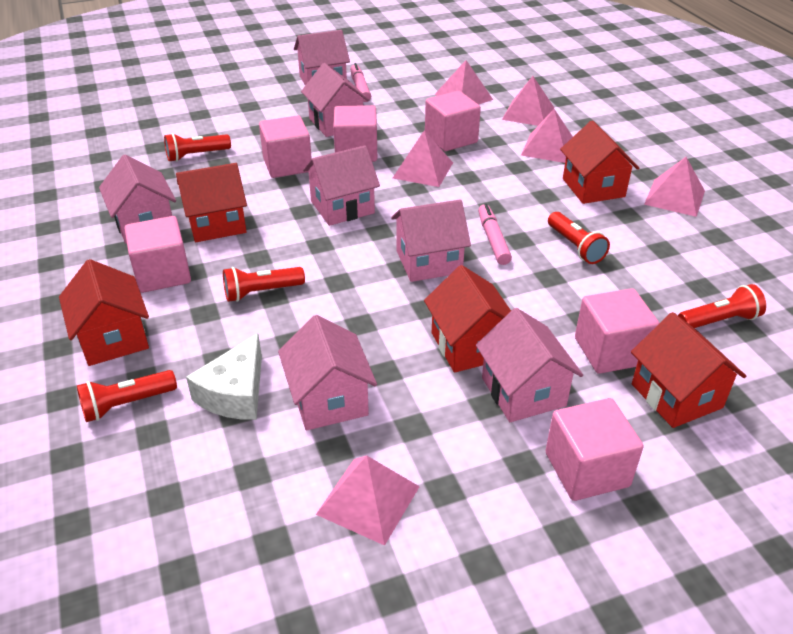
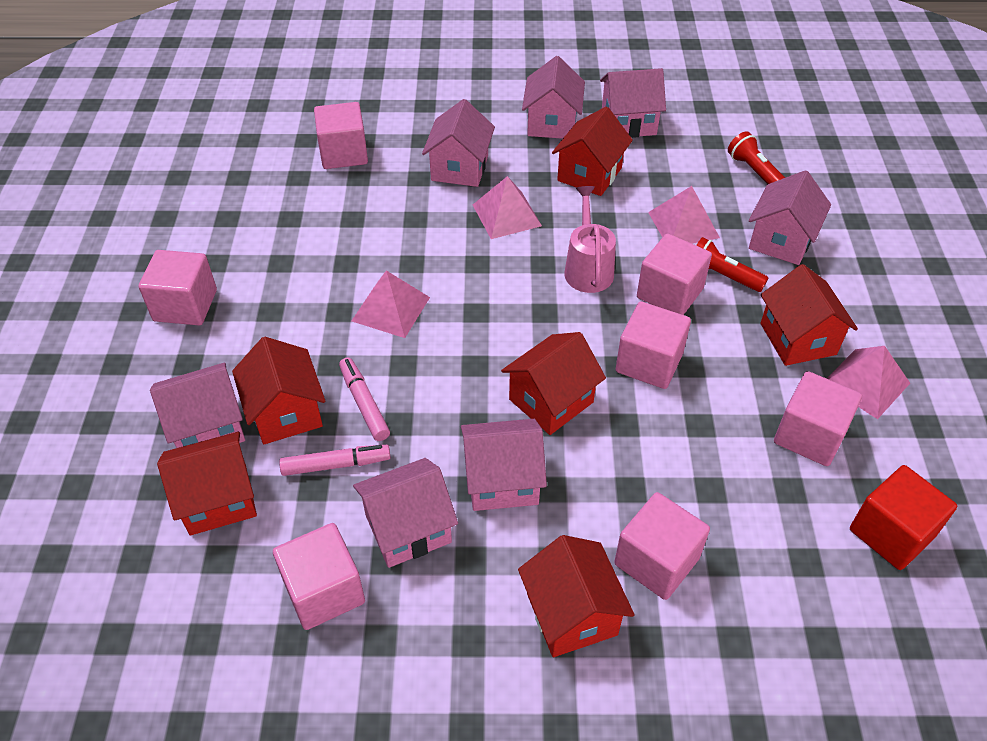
pink cube: 6 -> 7
pink pyramid: 6 -> 4
pink watering can: 0 -> 1
red cube: 0 -> 1
red flashlight: 5 -> 2
red house: 5 -> 6
white cheese: 1 -> 0

